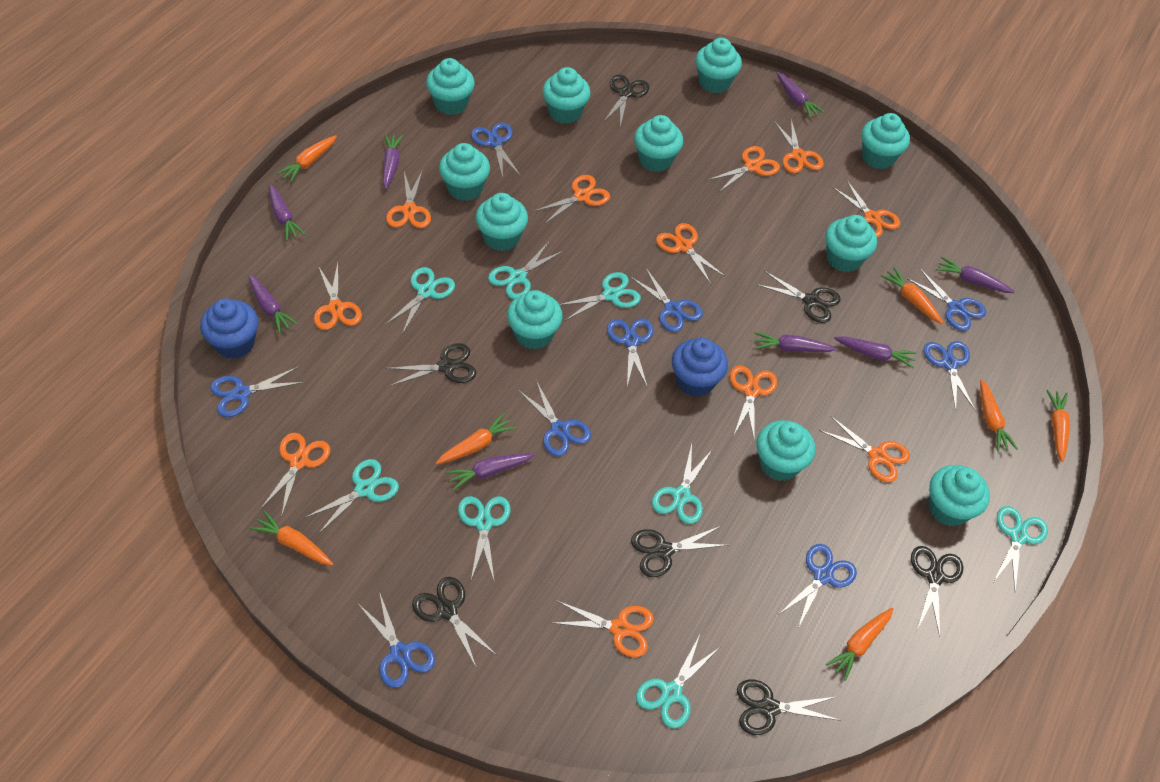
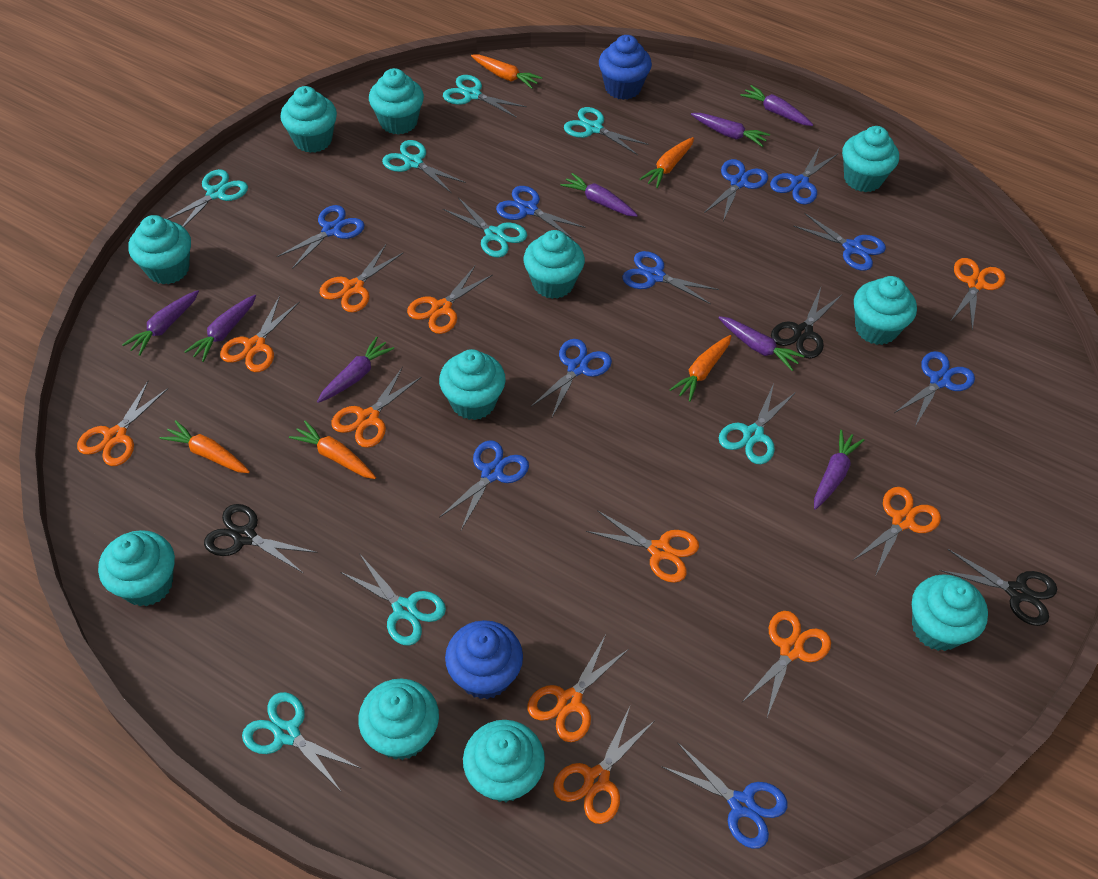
black scissors: 7 -> 3
blue scissors: 9 -> 10
orange carrot: 7 -> 5

